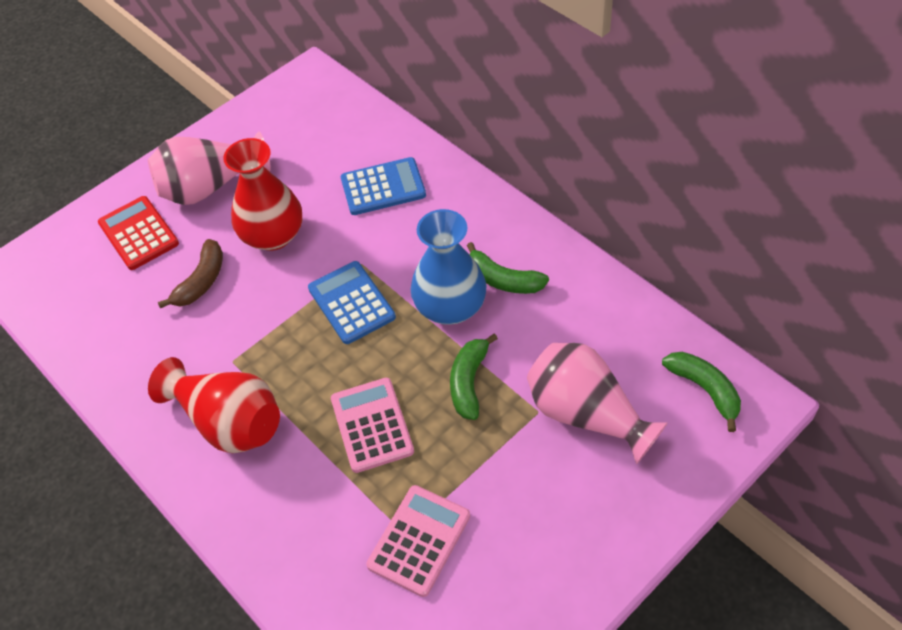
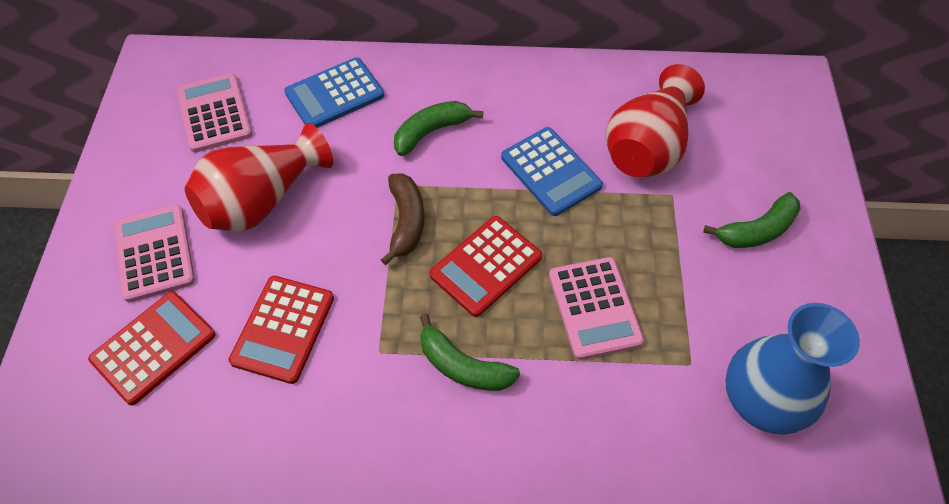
pink calculator: 2 -> 3
pink vase: 2 -> 0
red calculator: 1 -> 3

